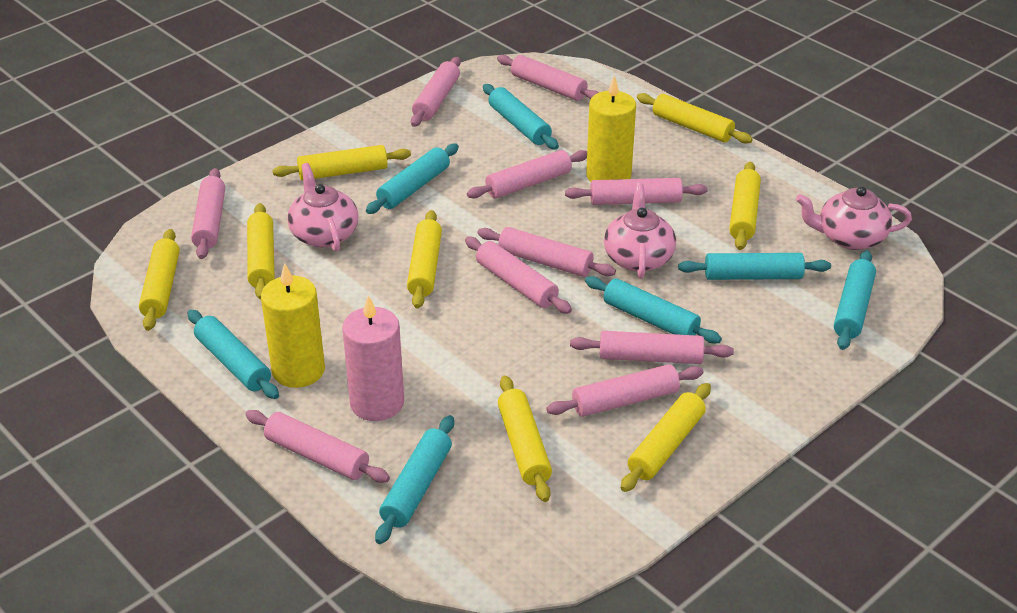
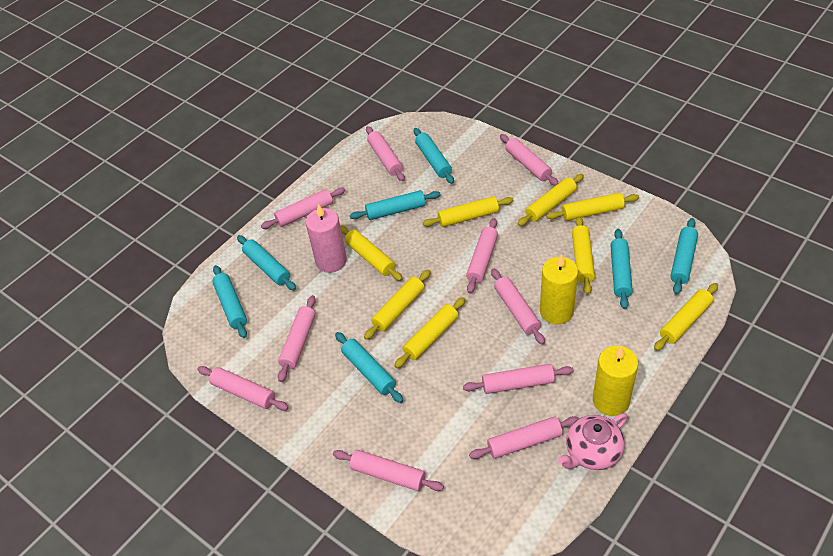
pink teapot: 3 -> 1

